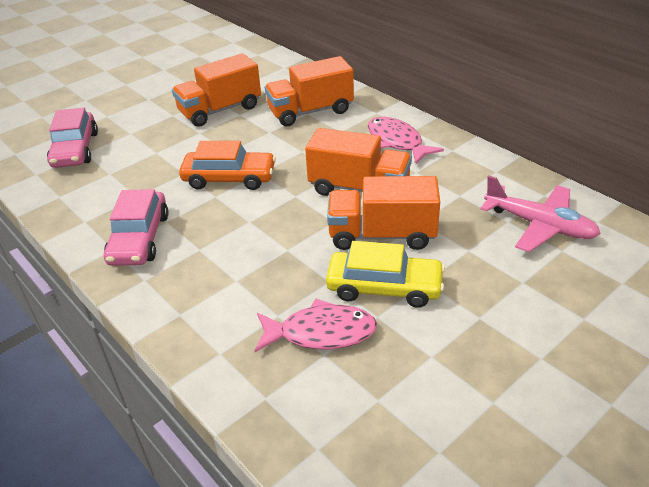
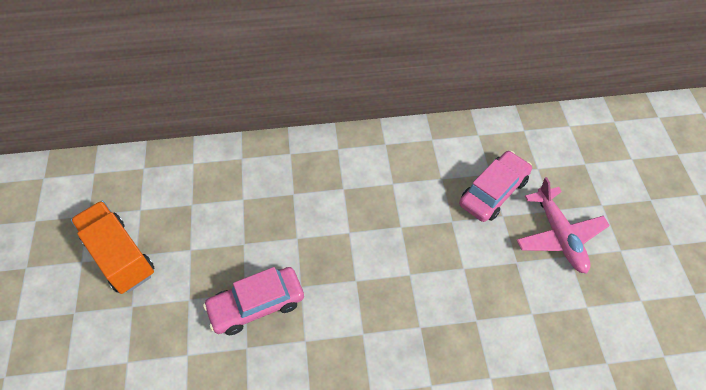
orange car: 1 -> 0
orange truck: 4 -> 1
pink fish: 2 -> 0
yellow car: 1 -> 0

